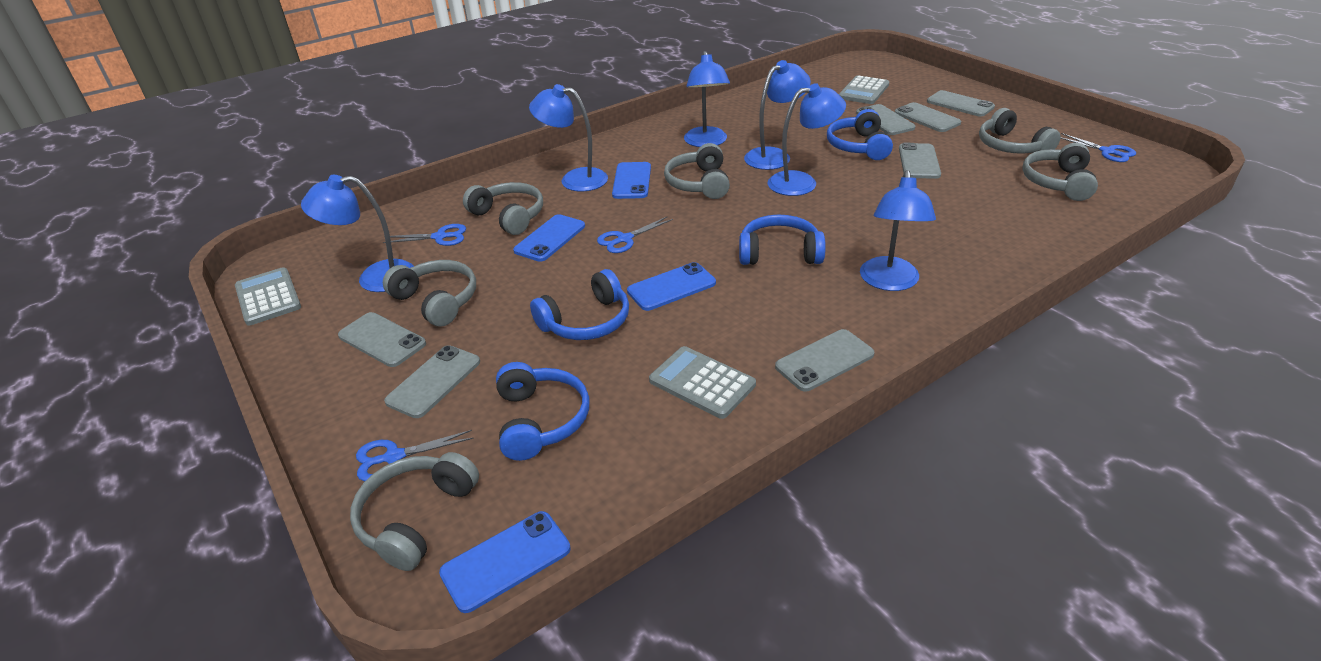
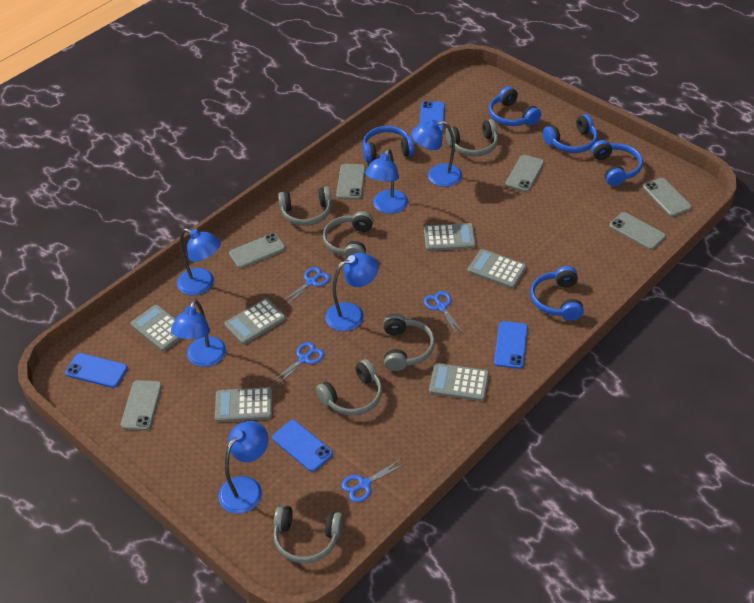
blue headphones: 4 -> 5
grey calculator: 3 -> 6
grey phone: 7 -> 6

